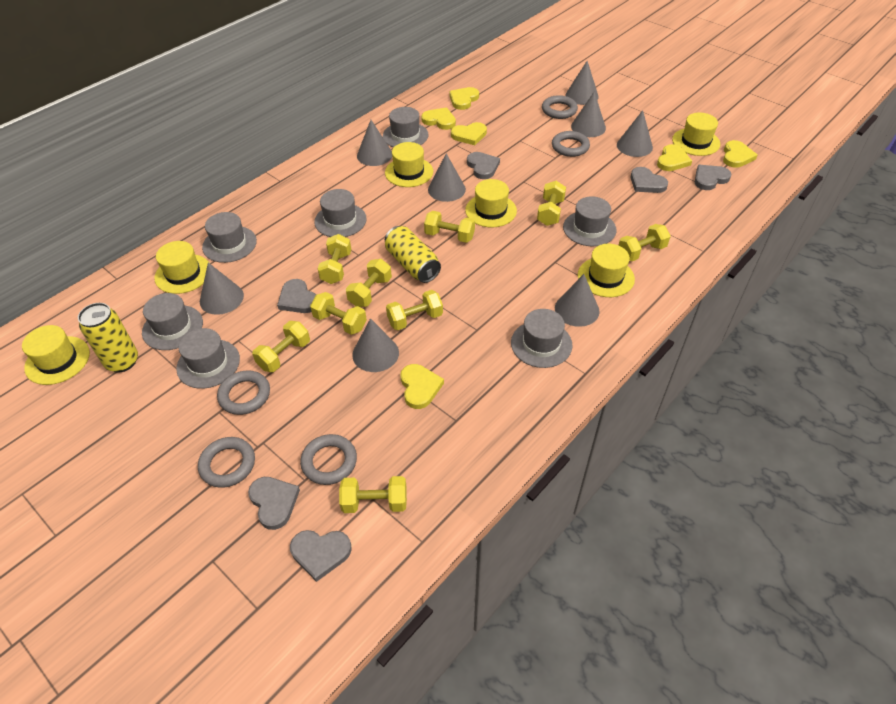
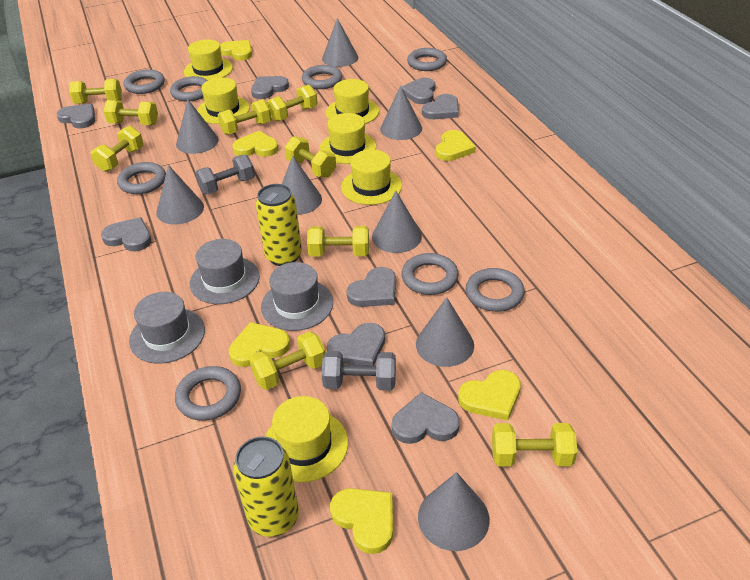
grey dumbbell: 0 -> 2
grey hat: 7 -> 3
grey heart: 6 -> 8
grey ring: 5 -> 8

